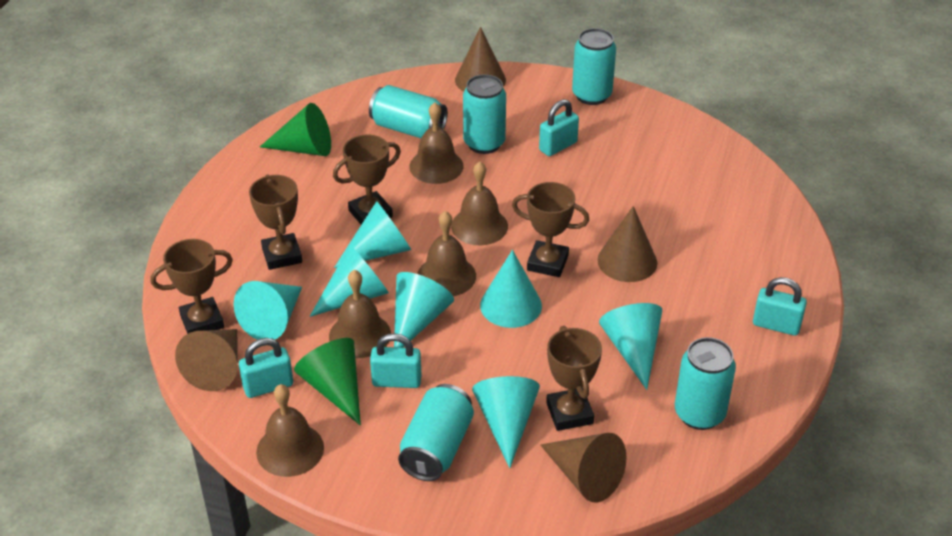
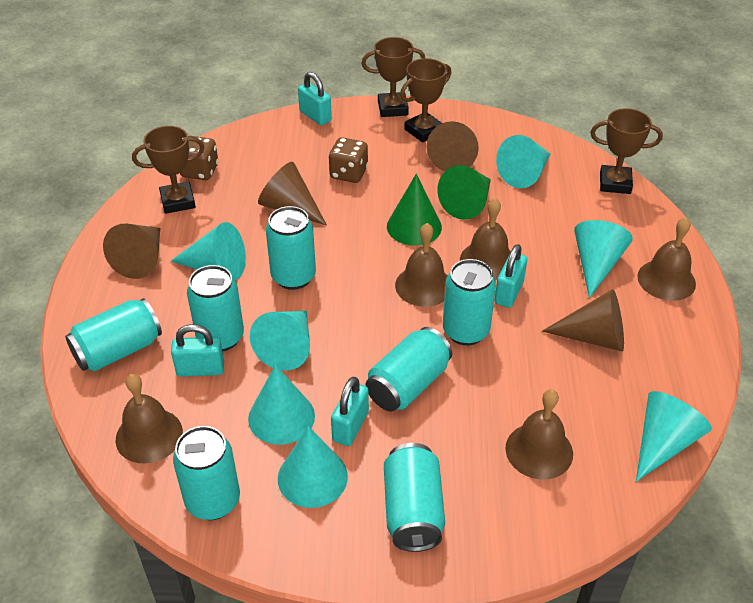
brown dice: 0 -> 2
brown trophy: 5 -> 4
turquoise can: 5 -> 7

